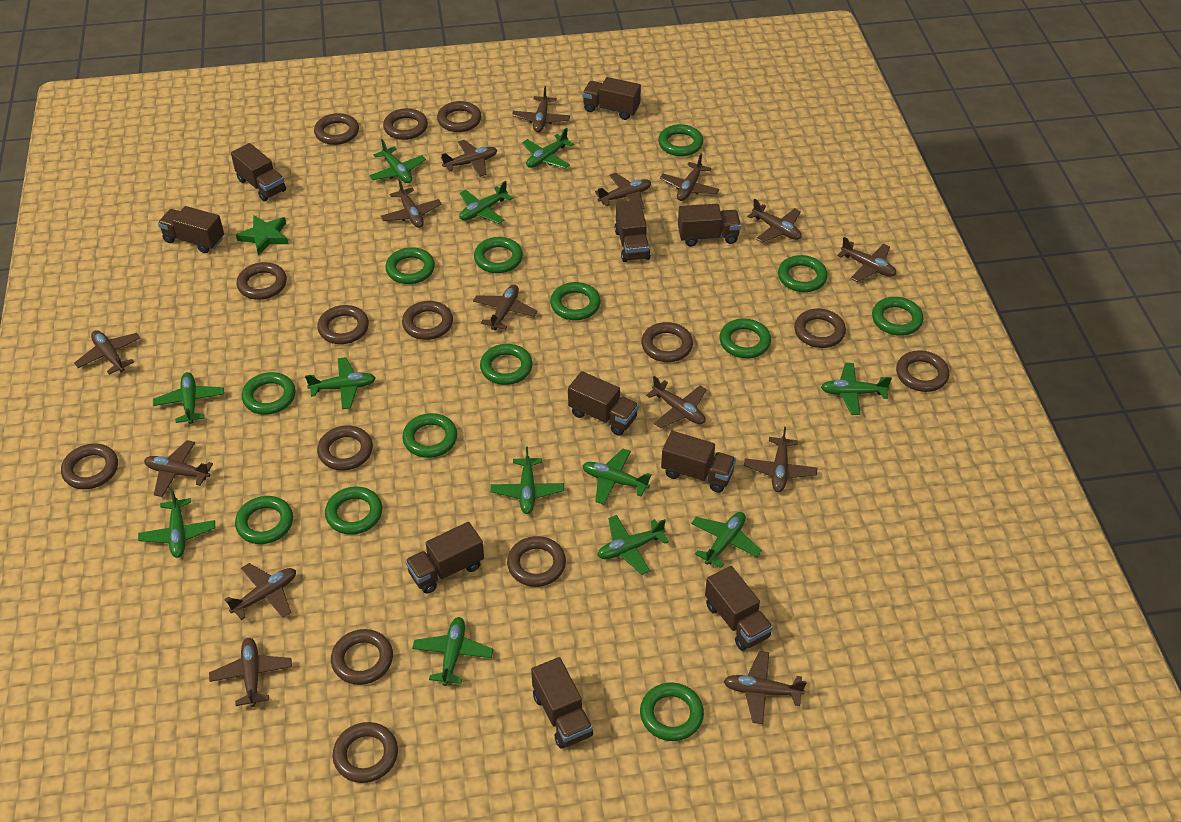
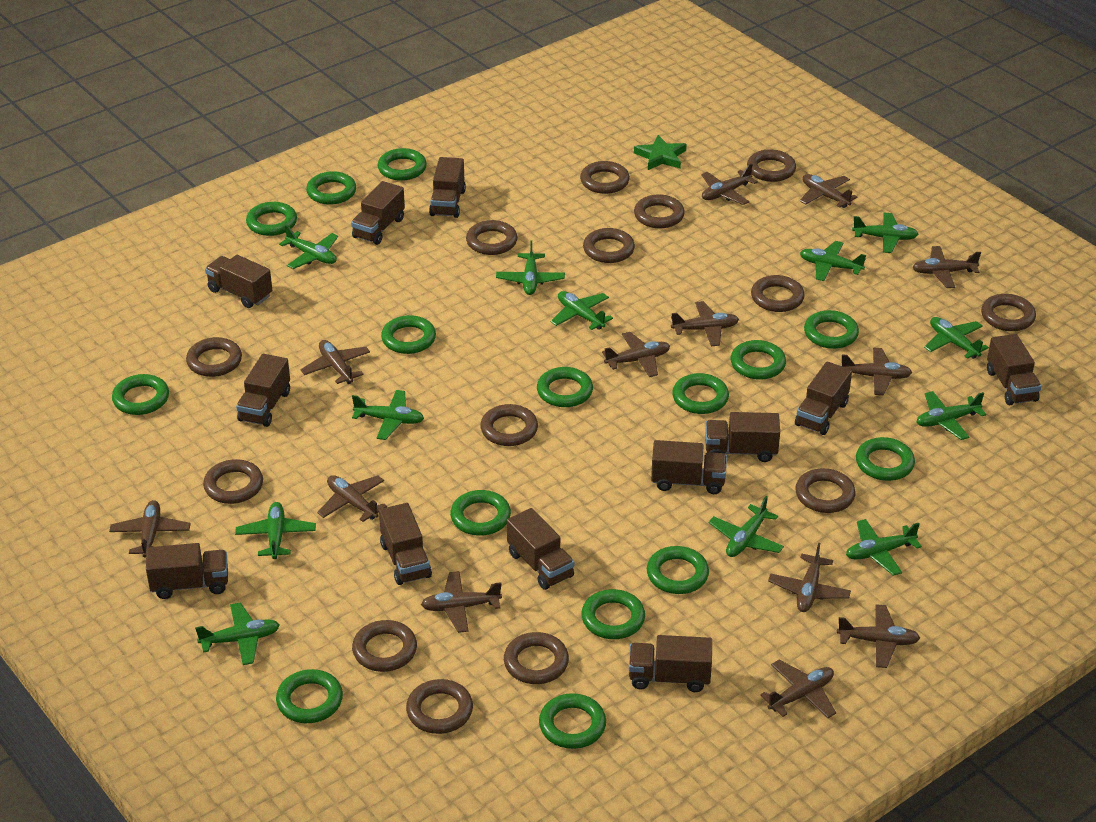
brown plane: 15 -> 13
brown truck: 10 -> 12
green ring: 13 -> 15

